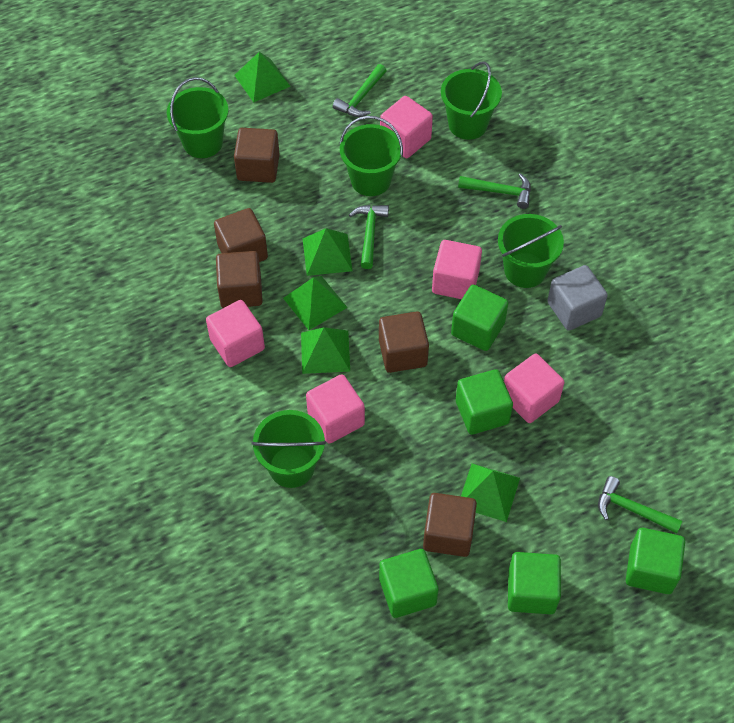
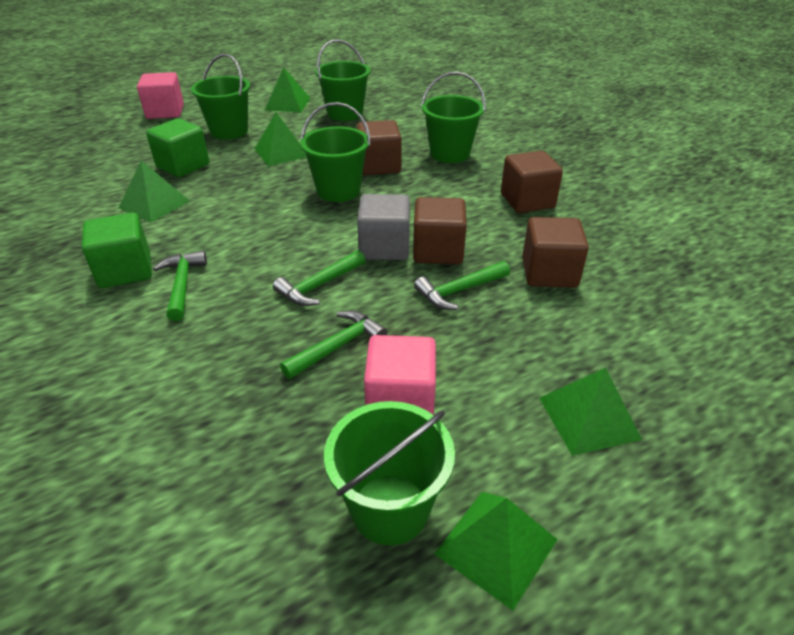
brown cube: 5 -> 4
green cube: 5 -> 2
pink cube: 5 -> 2

